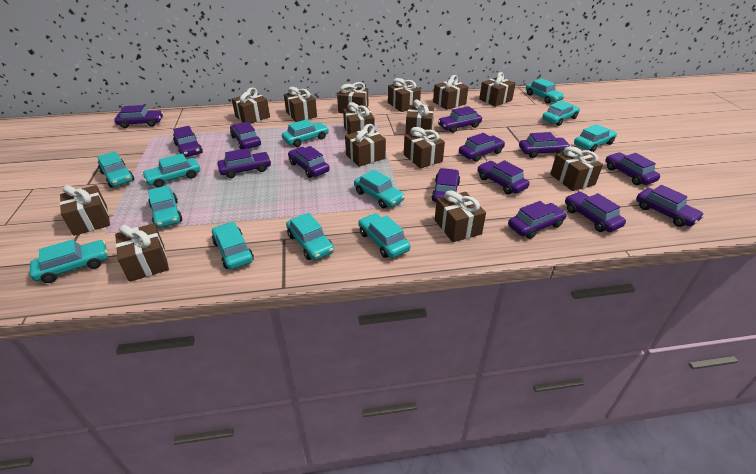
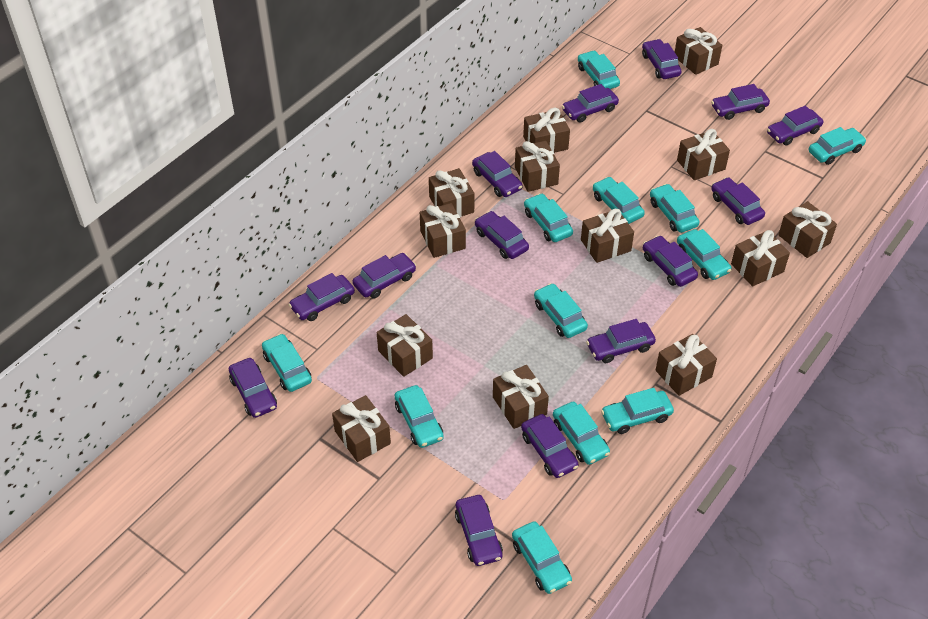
brown gift: 14 -> 13

